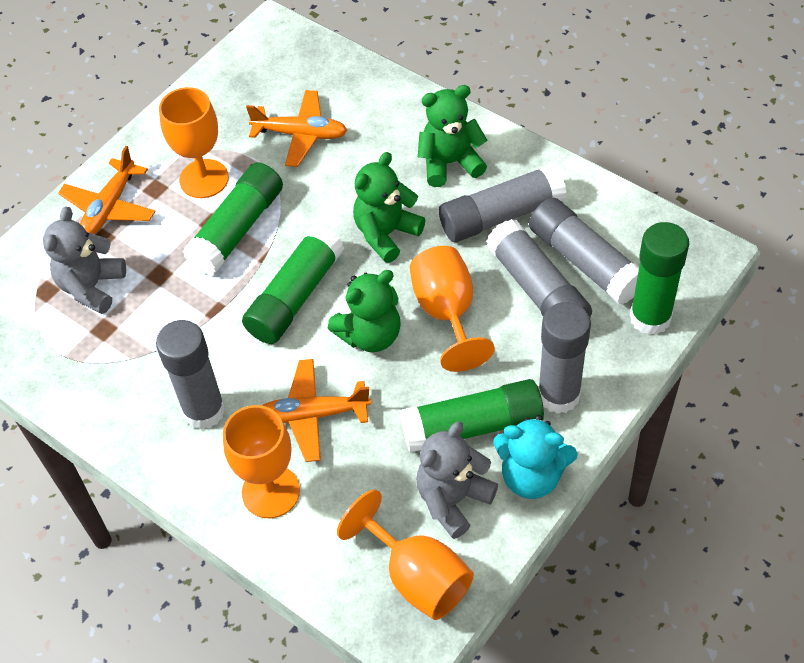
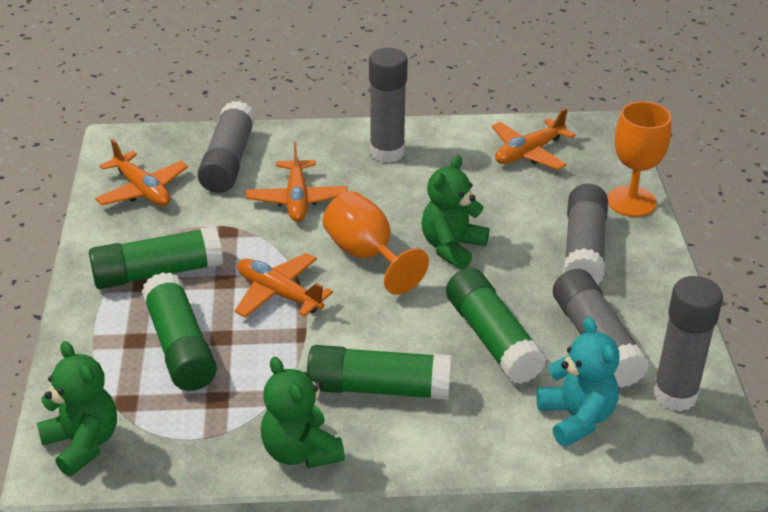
grey teddy bear: 2 -> 0
orange goblet: 4 -> 2
orange plane: 3 -> 4

